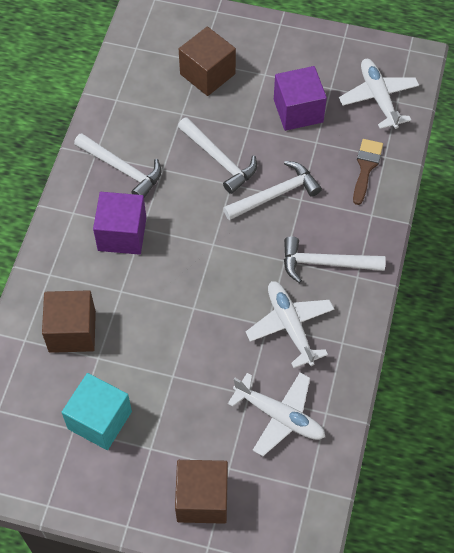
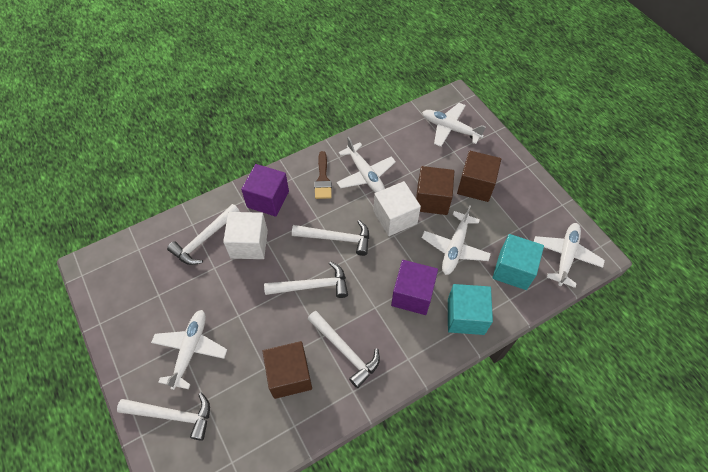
turquoise cube: 1 -> 2
white cube: 0 -> 2
white hammer: 4 -> 5
white plane: 3 -> 5

